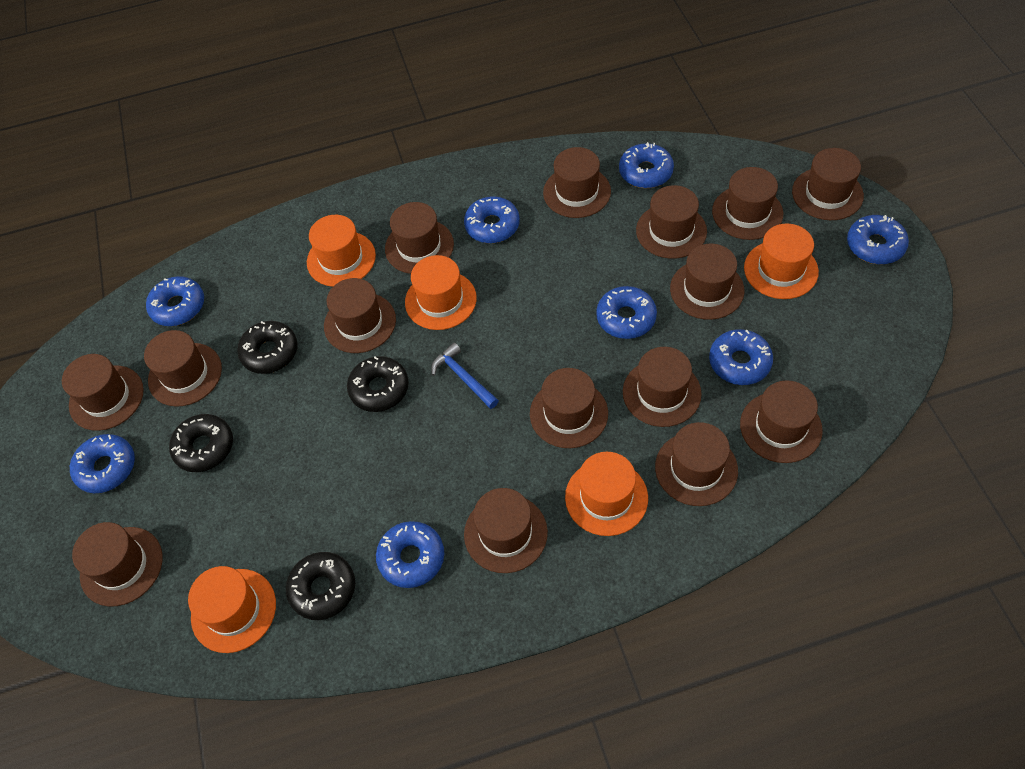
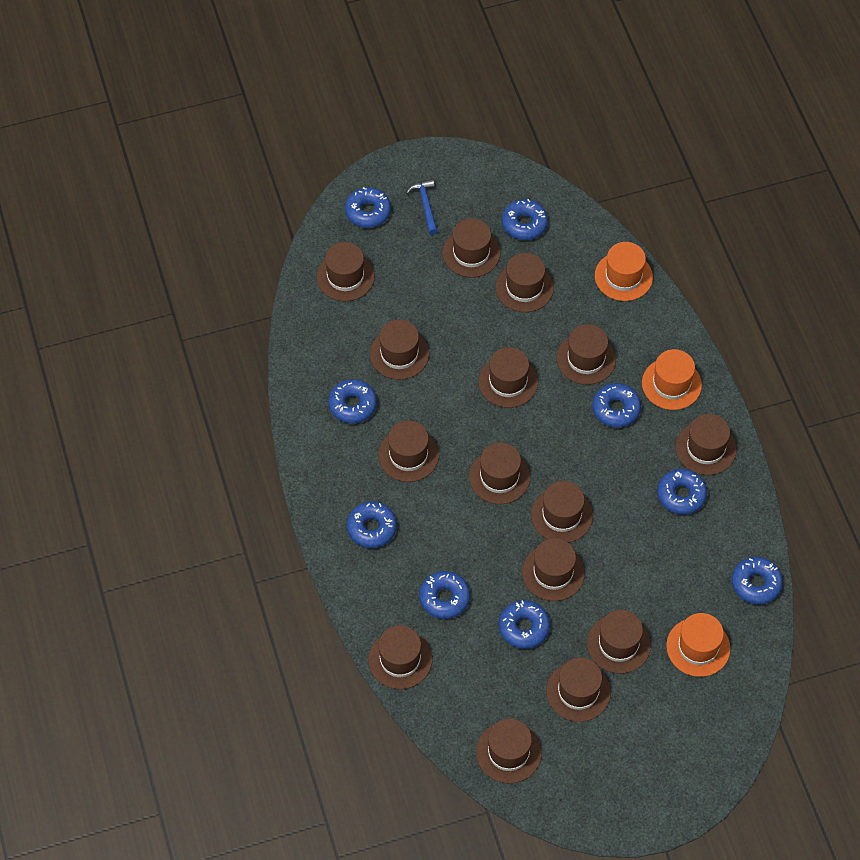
black donut: 4 -> 0
blue donut: 8 -> 9
orange hat: 5 -> 3

